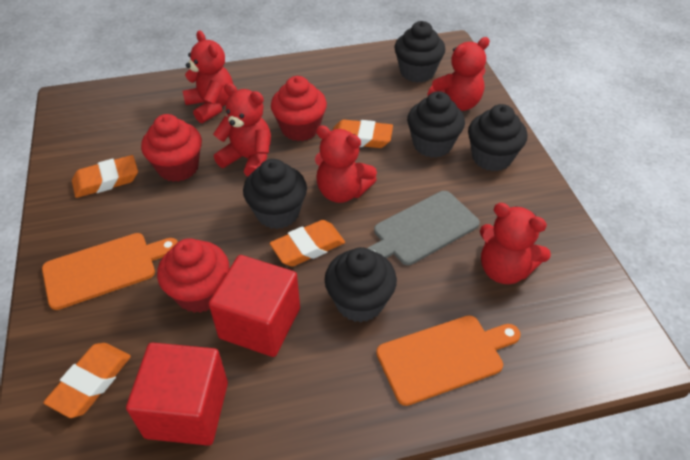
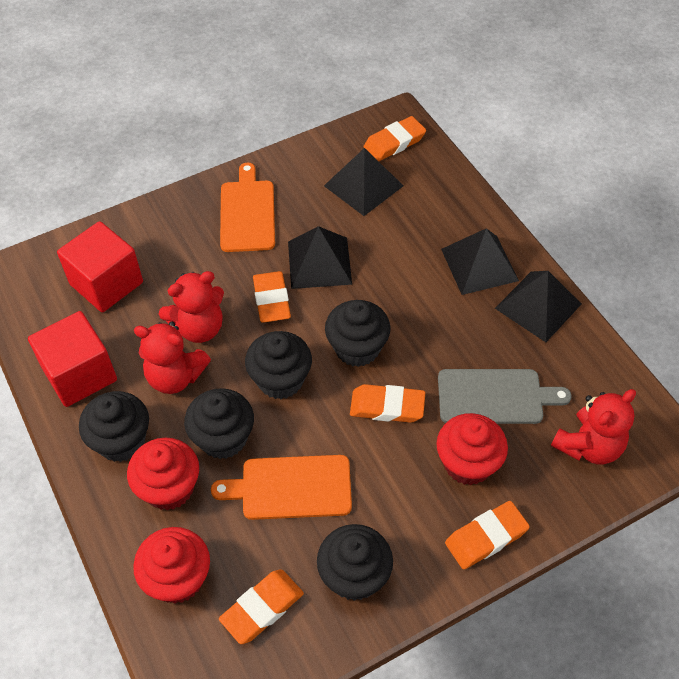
black pyramid: 0 -> 4
orange eraser: 4 -> 5
red teddy bear: 5 -> 3

